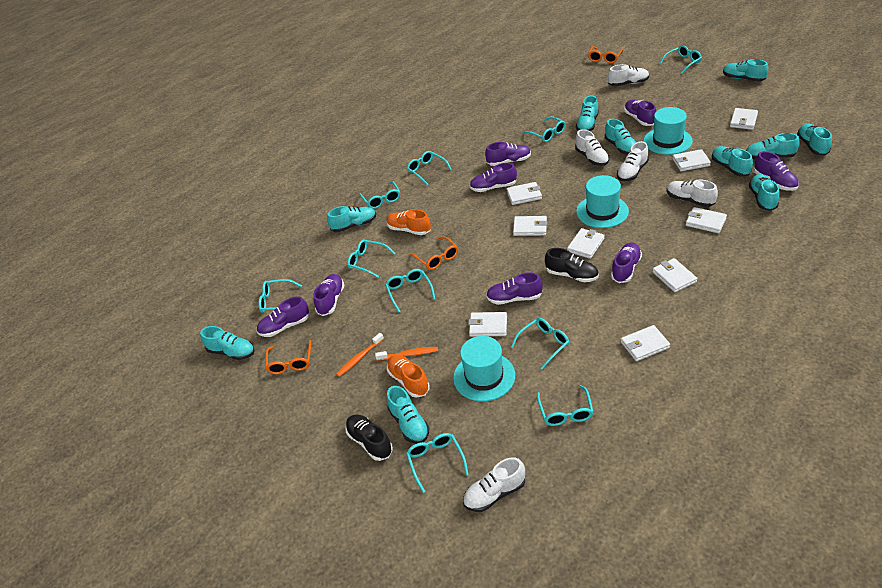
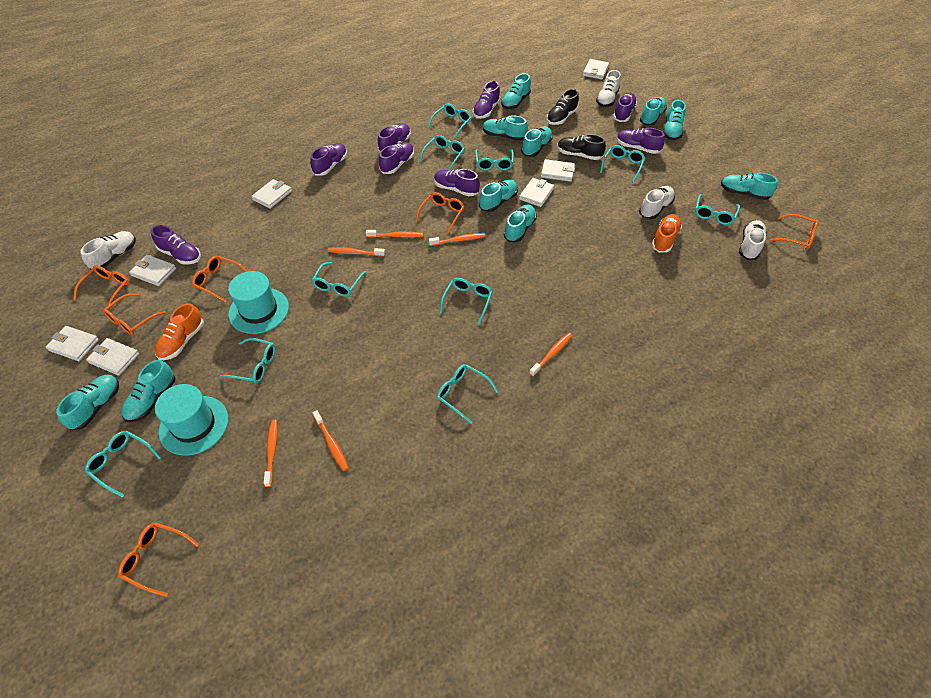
orange glasses: 3 -> 6
orange toothbrush: 2 -> 6
turquoise hat: 3 -> 2
white shoe: 5 -> 4
white wallet: 9 -> 7

